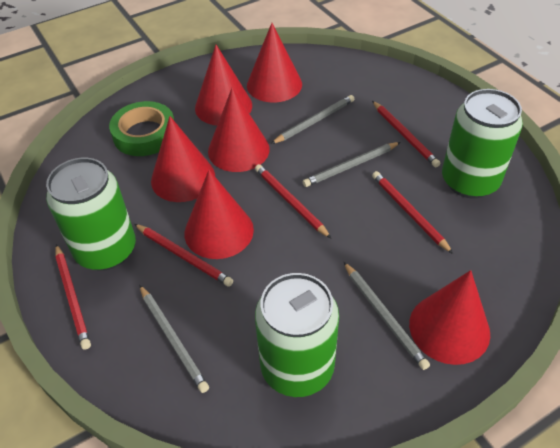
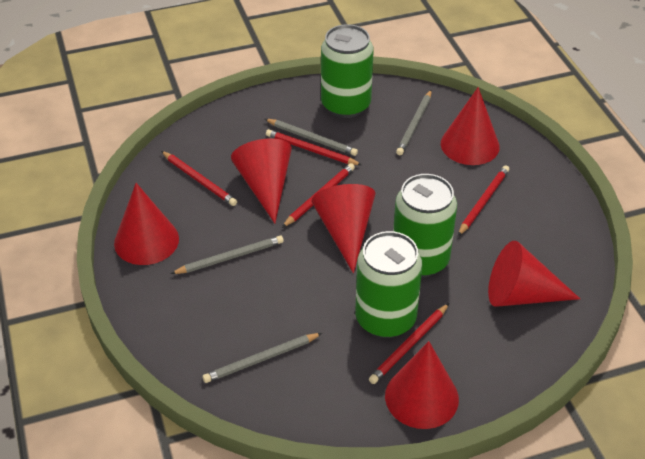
green tape: 1 -> 0

